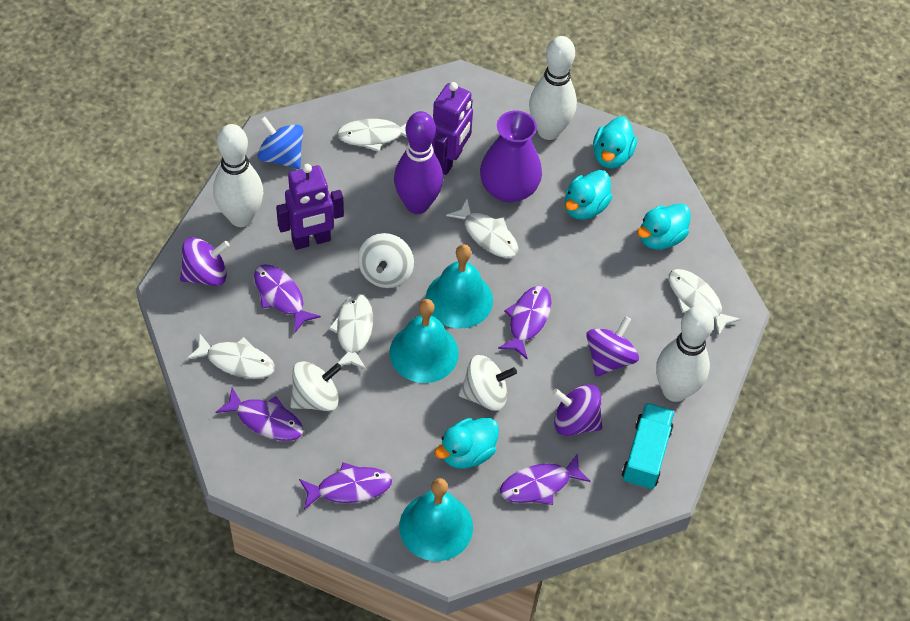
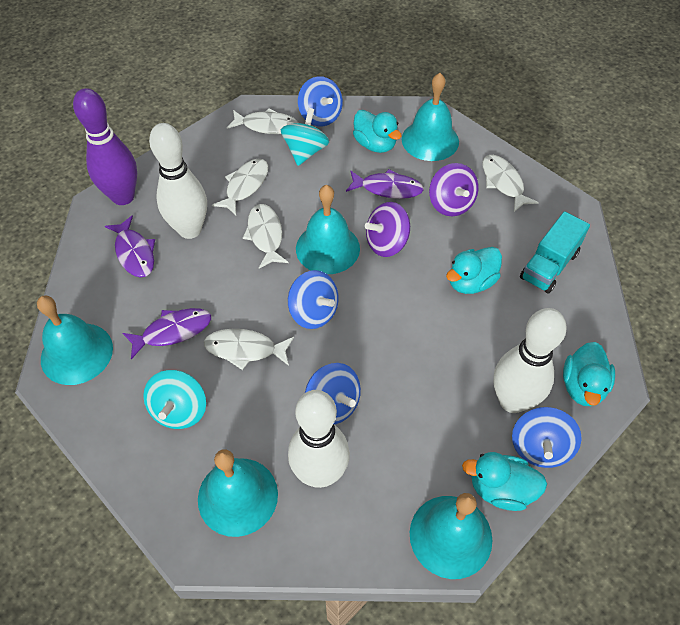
blue spinning top: 1 -> 4
purple fish: 5 -> 3
purple robot: 2 -> 0
purple spinning top: 3 -> 2
purple vase: 1 -> 0
turquoise bell: 3 -> 5
turquoise spinning top: 0 -> 2
white spinning top: 3 -> 0

